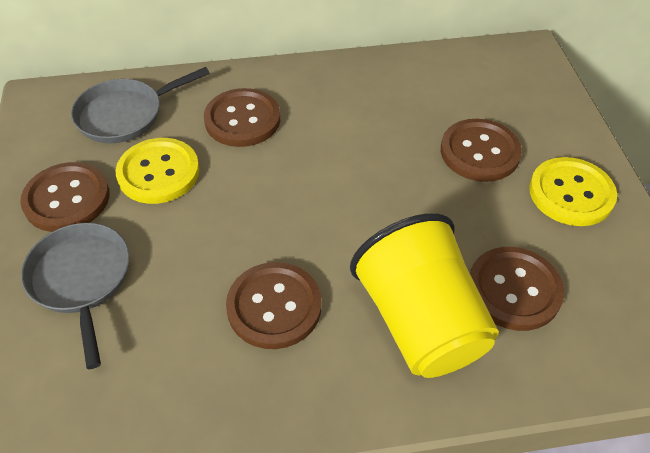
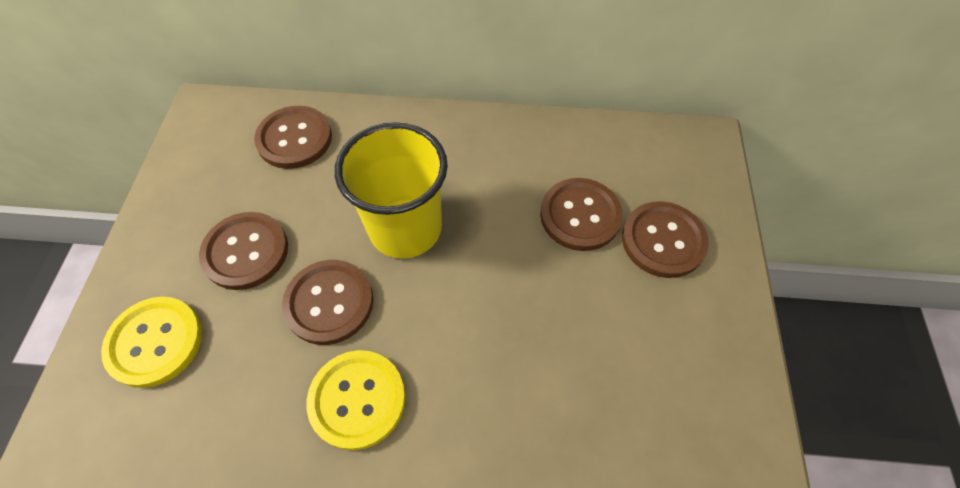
grey pan: 2 -> 0

